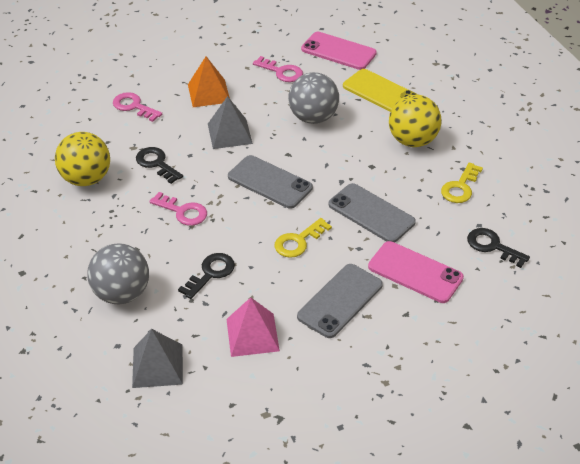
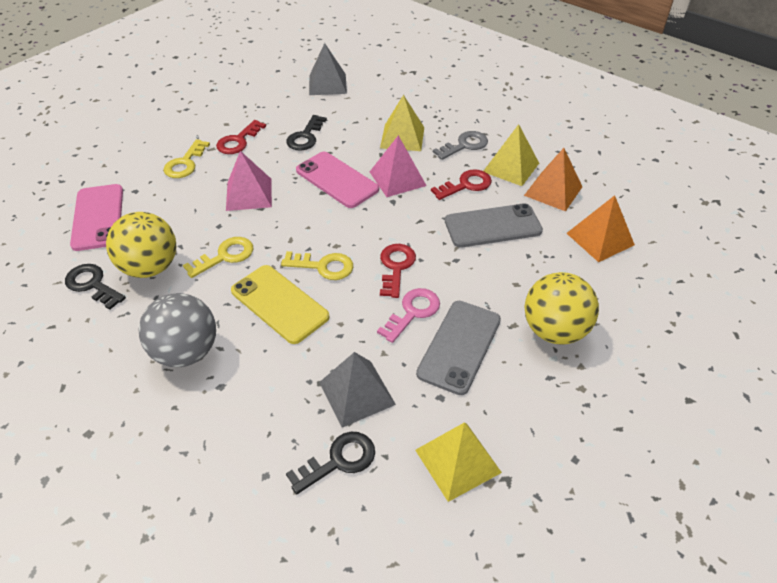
grey ball: 2 -> 1
grey key: 0 -> 1
grey phone: 3 -> 2
orange pyramid: 1 -> 2
pink key: 3 -> 1
pink pyramid: 1 -> 2
red key: 0 -> 3
yellow key: 2 -> 3
yellow pyramid: 0 -> 3

